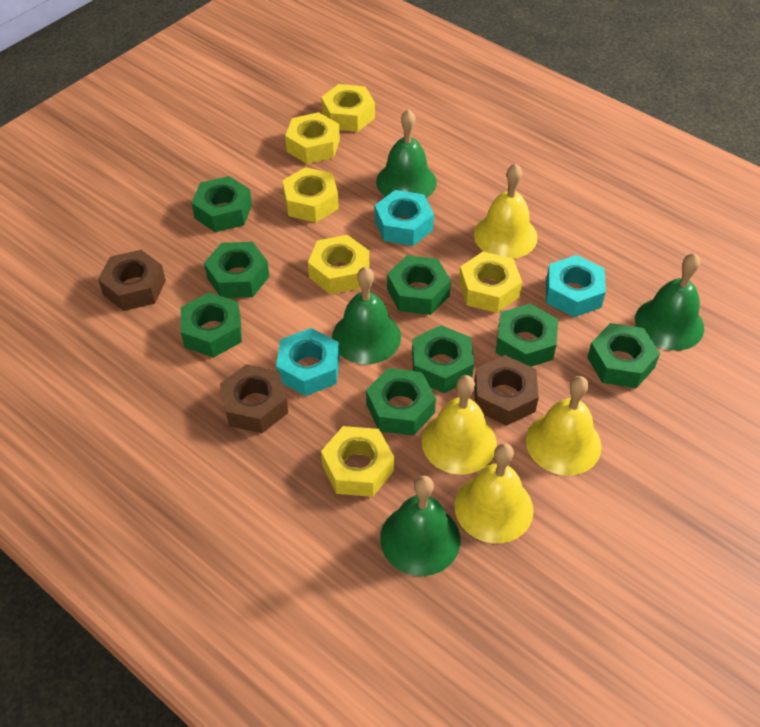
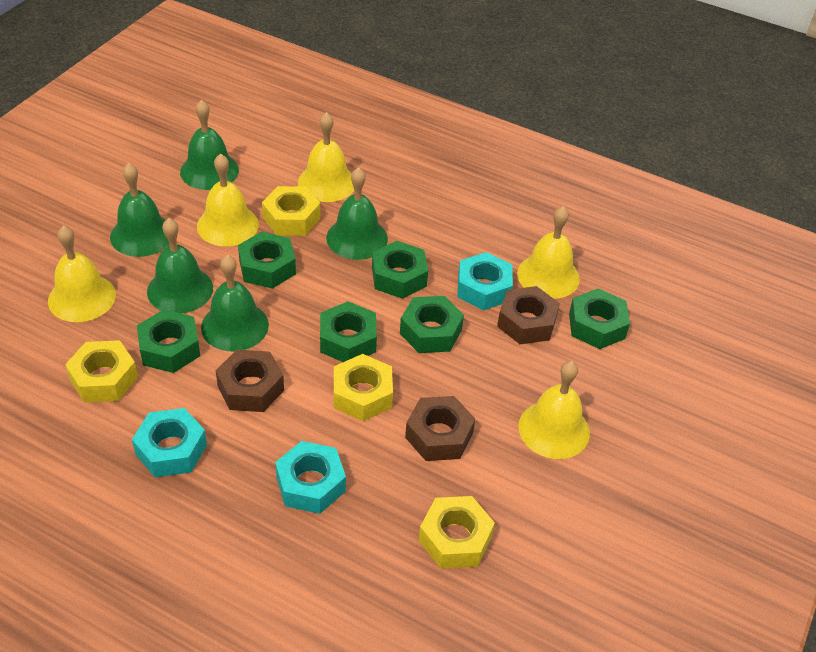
green bell: 4 -> 5
green nut: 8 -> 6
yellow bell: 4 -> 5
yellow nut: 6 -> 4

